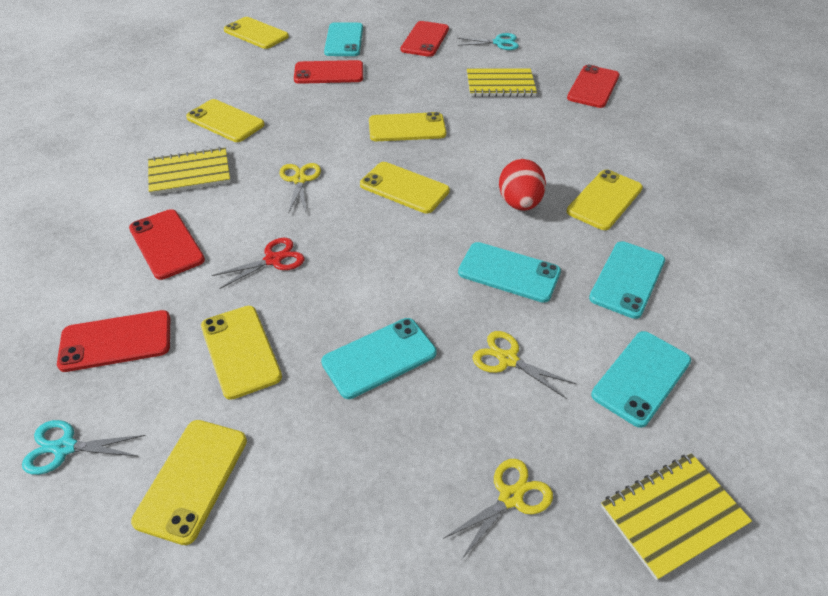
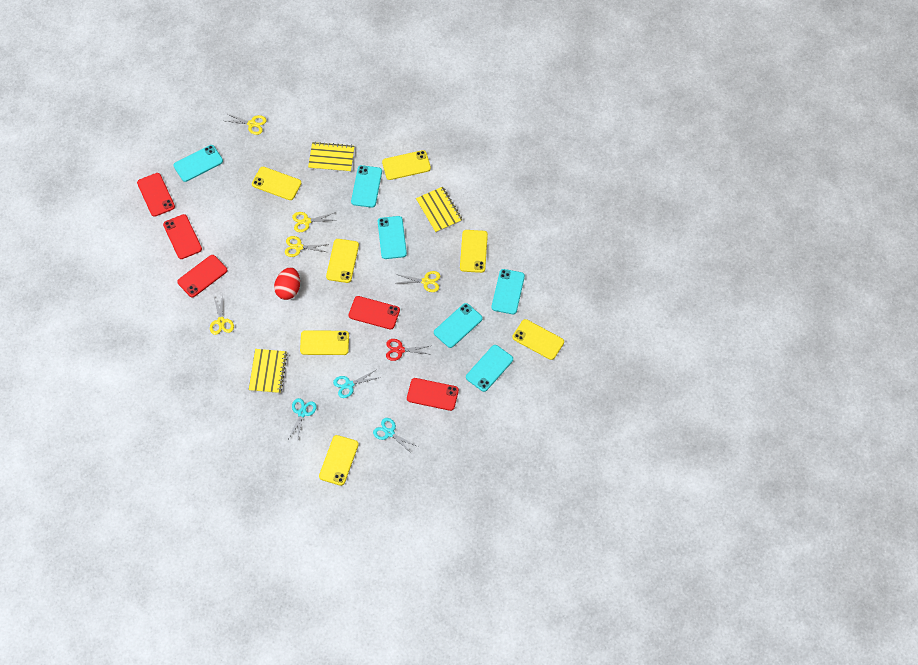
turquoise phone: 5 -> 6
turquoise scissors: 2 -> 3
yellow scissors: 3 -> 5

